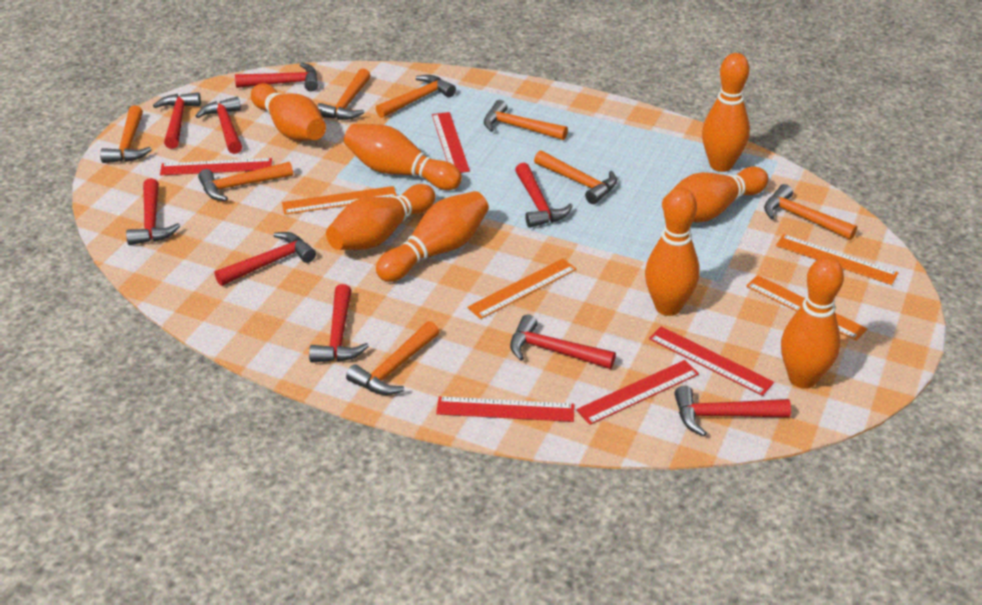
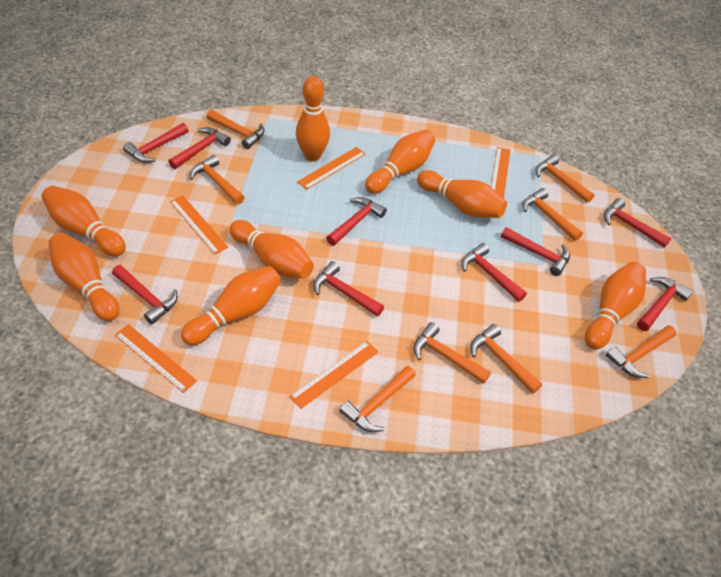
orange ruler: 4 -> 5
red ruler: 5 -> 0

